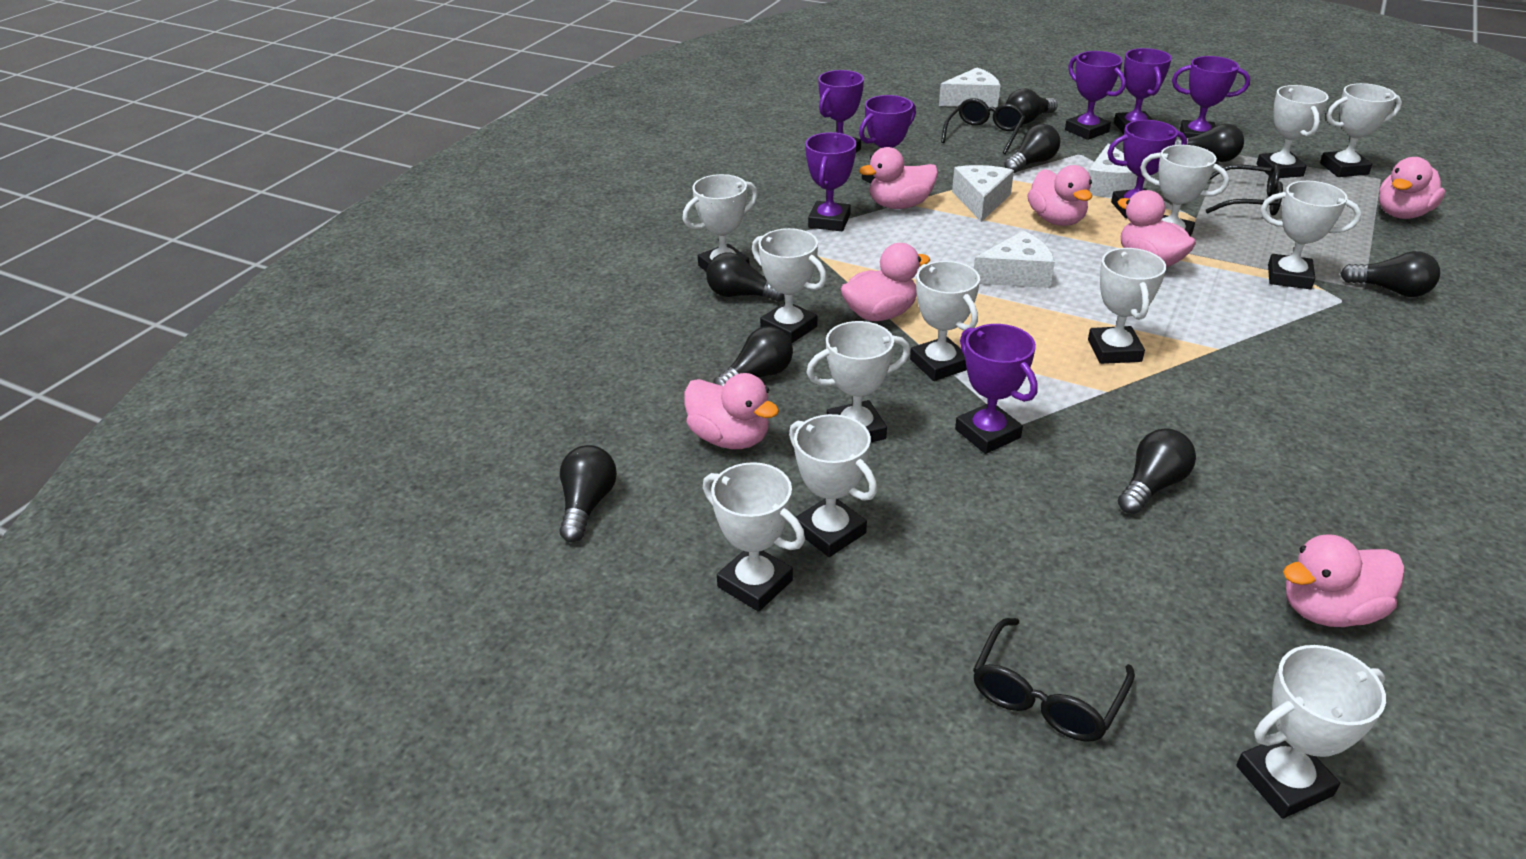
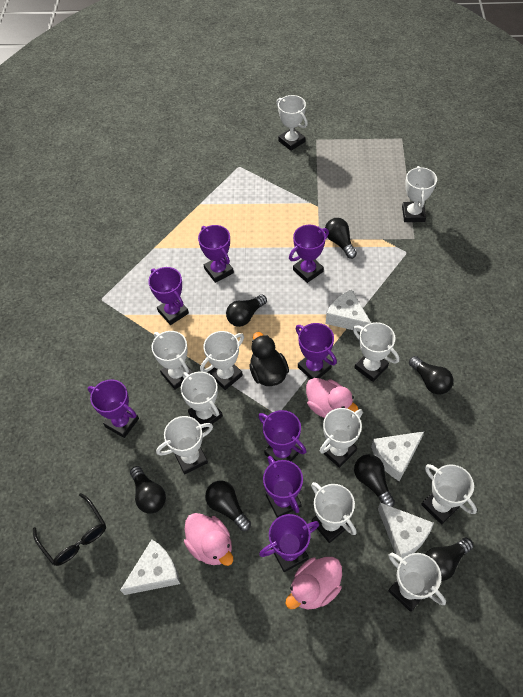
black duck: 0 -> 1
black glasses: 3 -> 1
black light bulb: 8 -> 7
pink duck: 7 -> 3
white trophy: 12 -> 11

